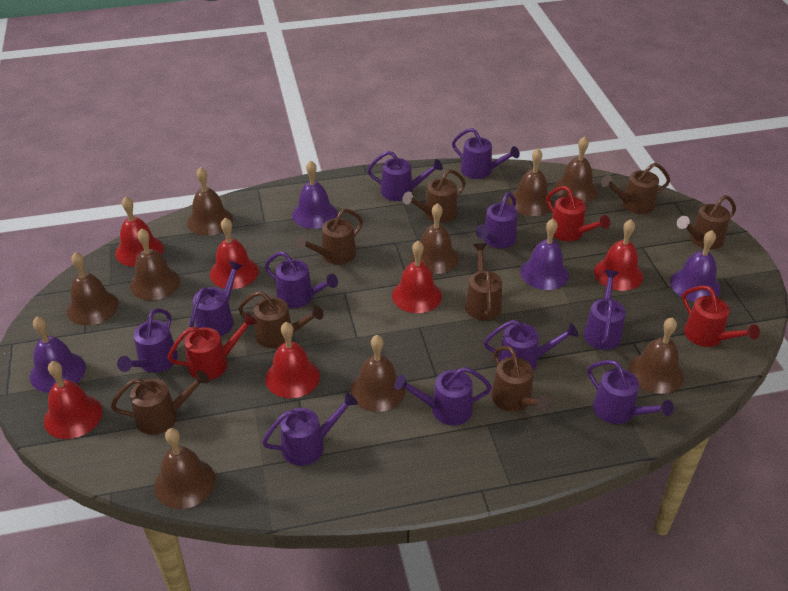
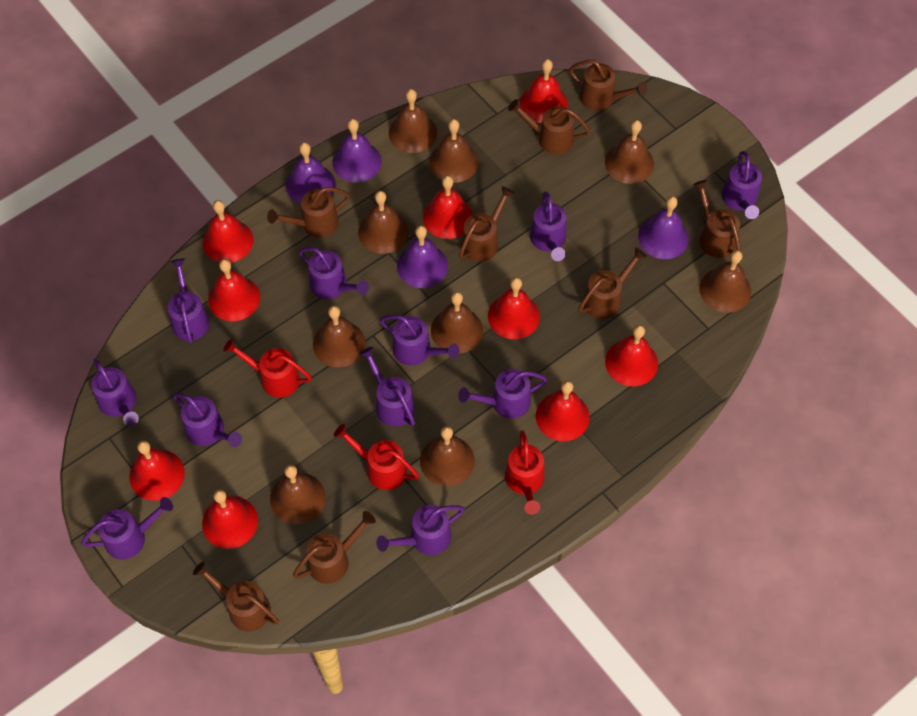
red bell: 6 -> 9

